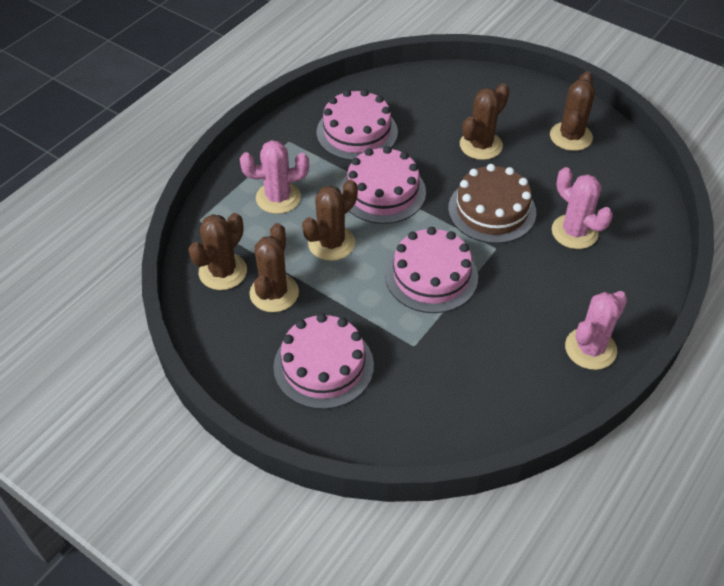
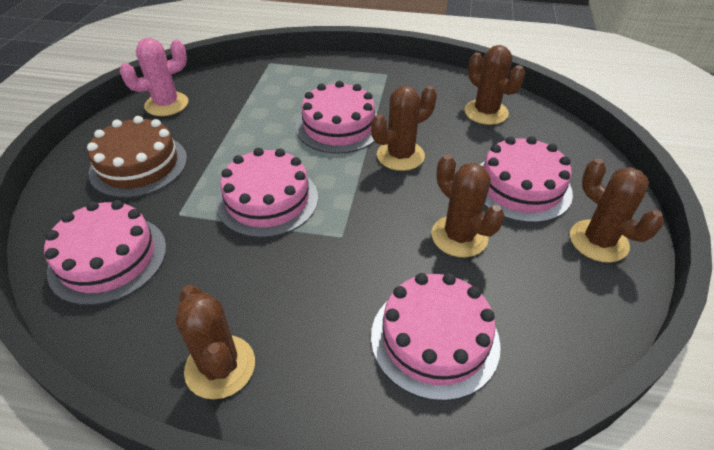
pink cactus: 3 -> 1
pink cake: 4 -> 5

